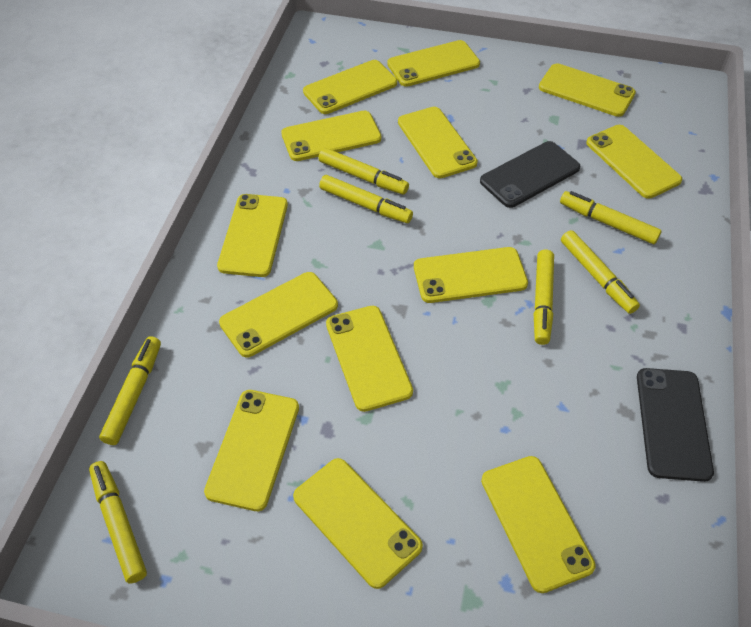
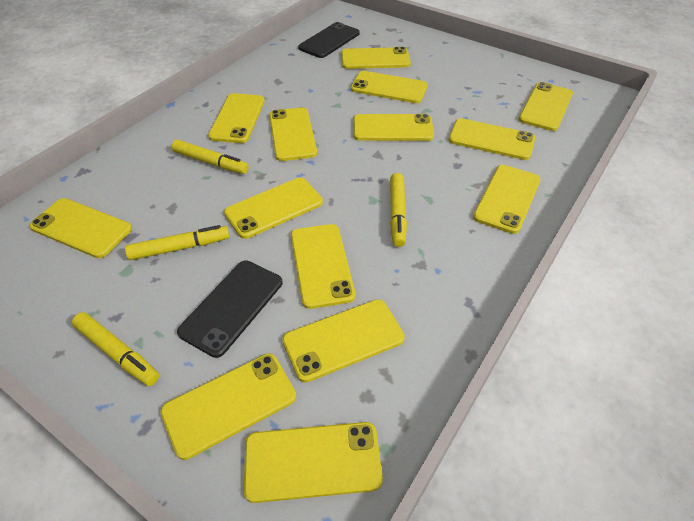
yellow marker: 7 -> 4
yellow phone: 13 -> 14

